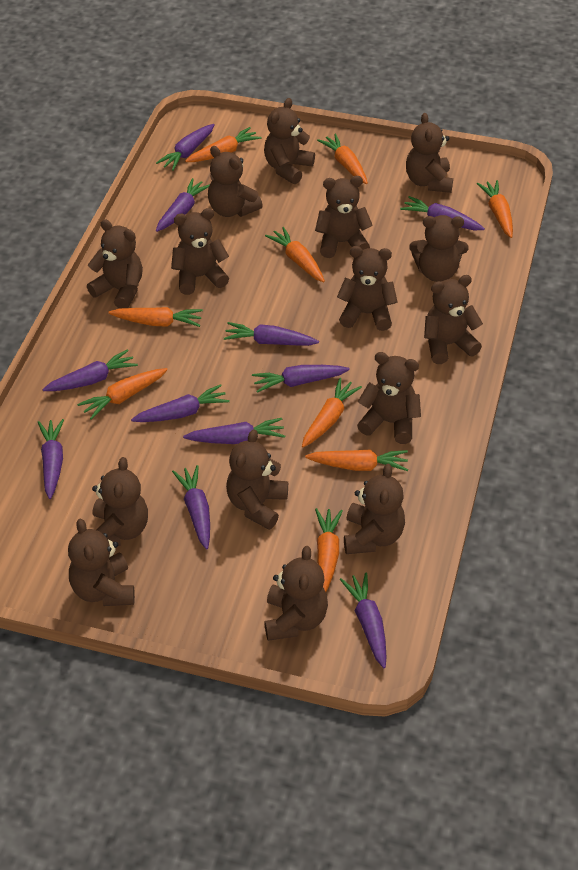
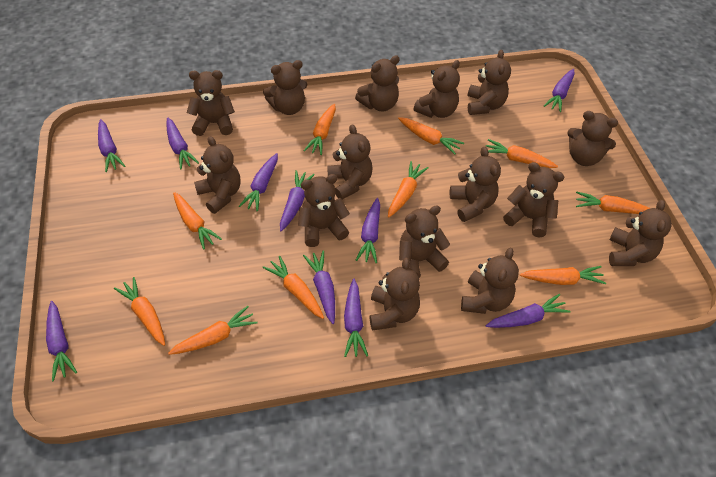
orange carrot: 9 -> 10
purple carrot: 11 -> 10

